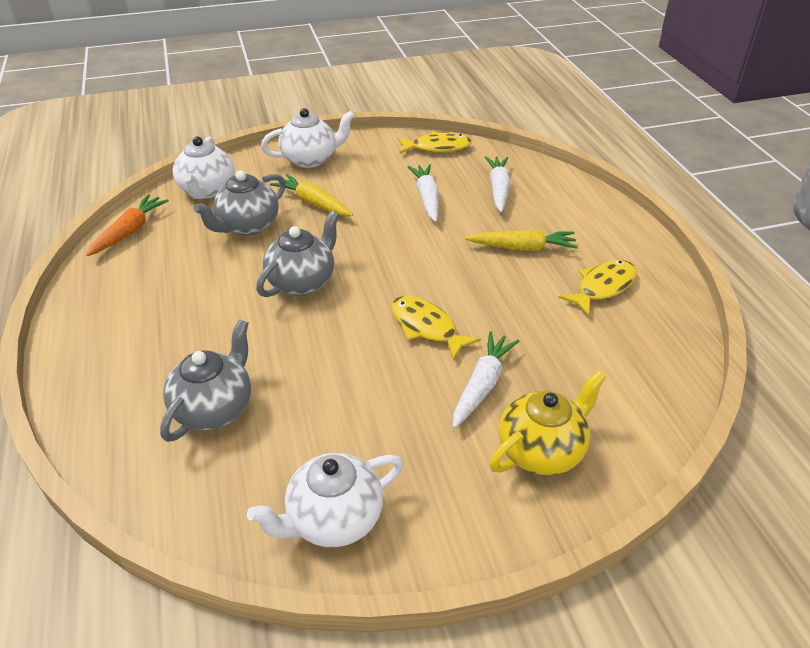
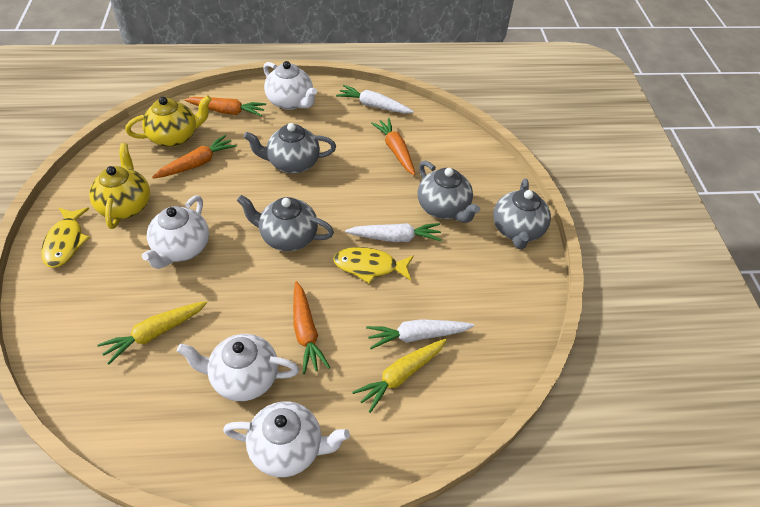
grey teapot: 3 -> 4
orange carrot: 1 -> 4
white teapot: 3 -> 4
yellow fish: 3 -> 2
yellow teapot: 1 -> 2

